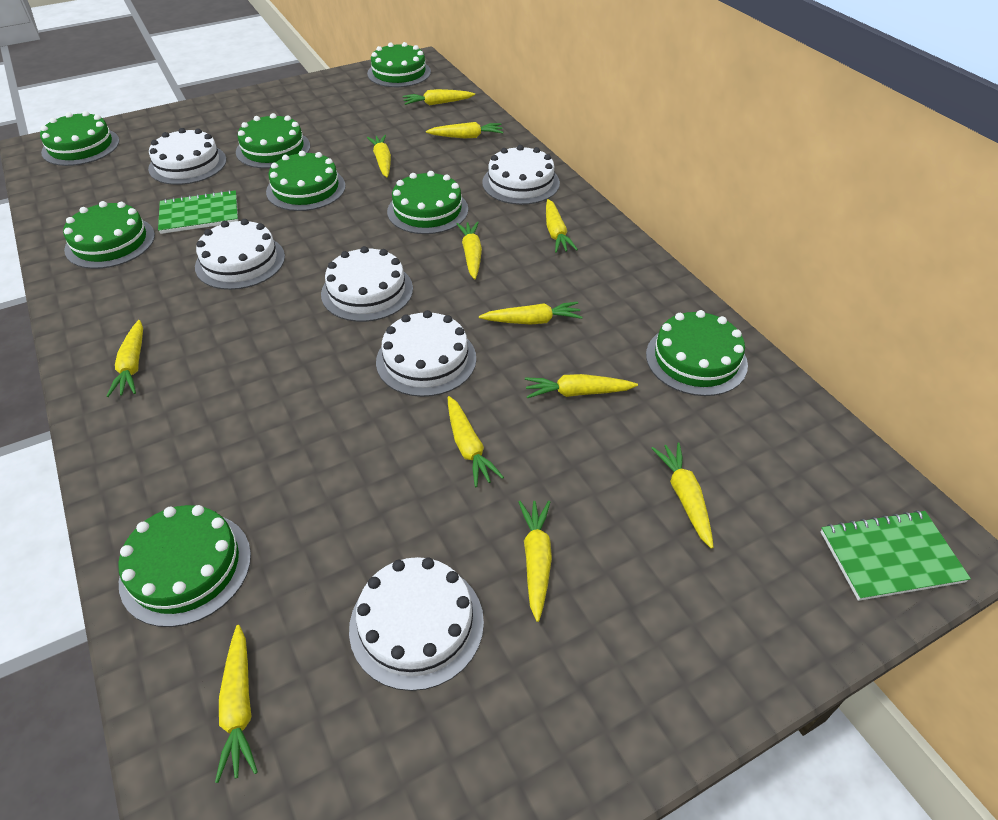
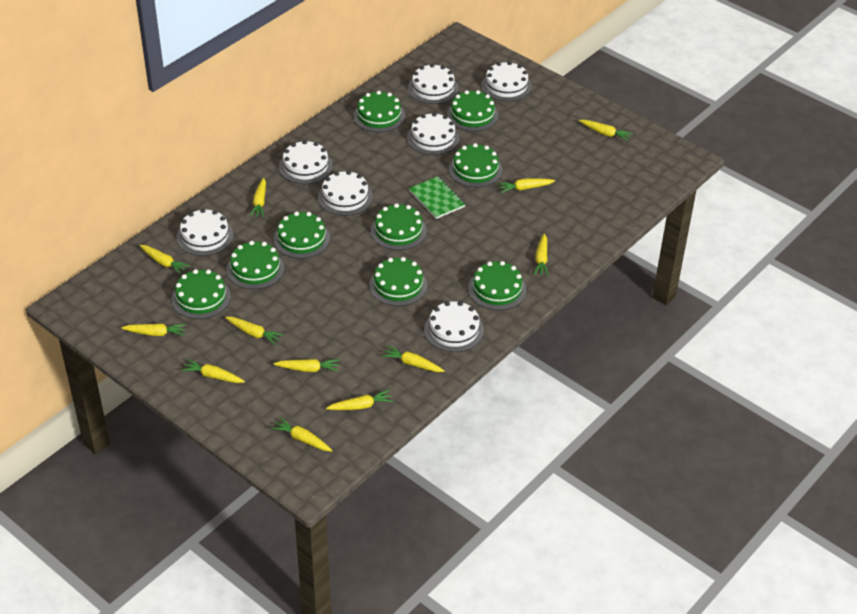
green cake: 8 -> 9
green notebook: 2 -> 1
white cake: 6 -> 7

